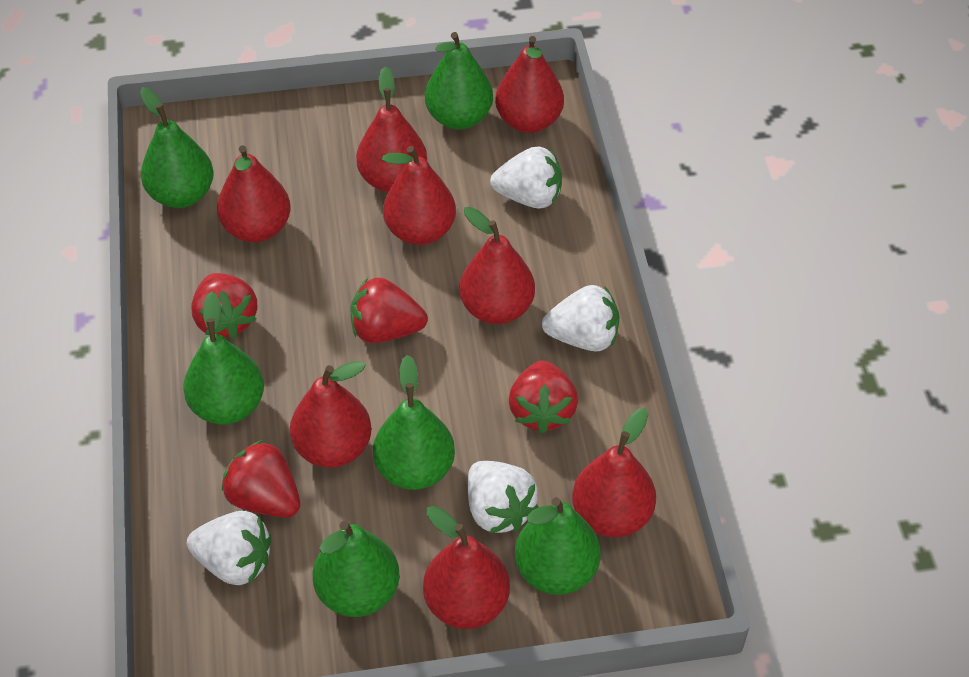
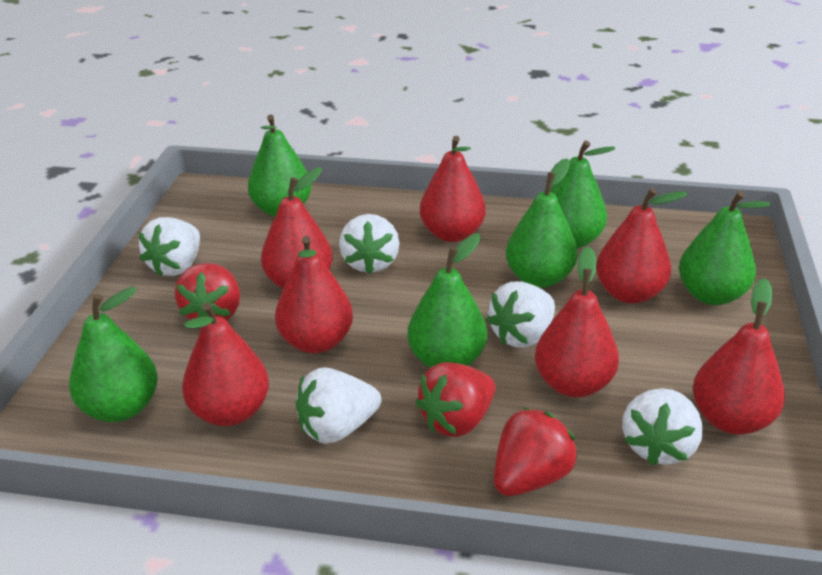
red pear: 8 -> 7
red strawberry: 4 -> 3
white strawberry: 4 -> 5

